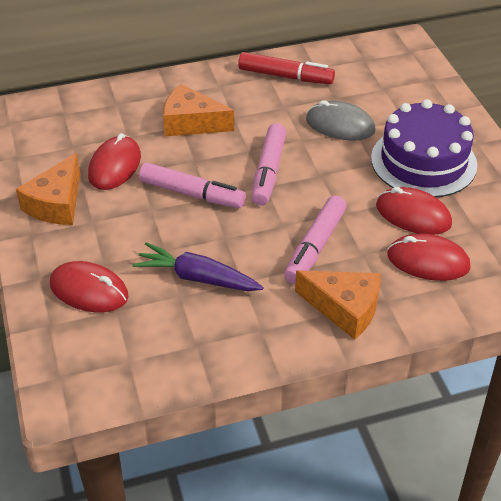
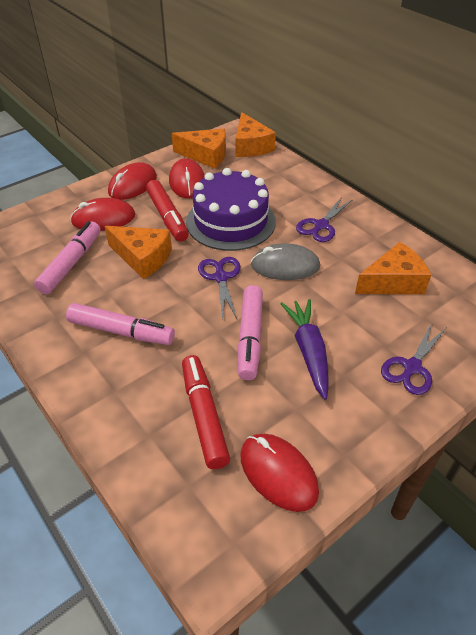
orange cheese: 3 -> 4
purple scissors: 0 -> 3
red marker: 1 -> 2

